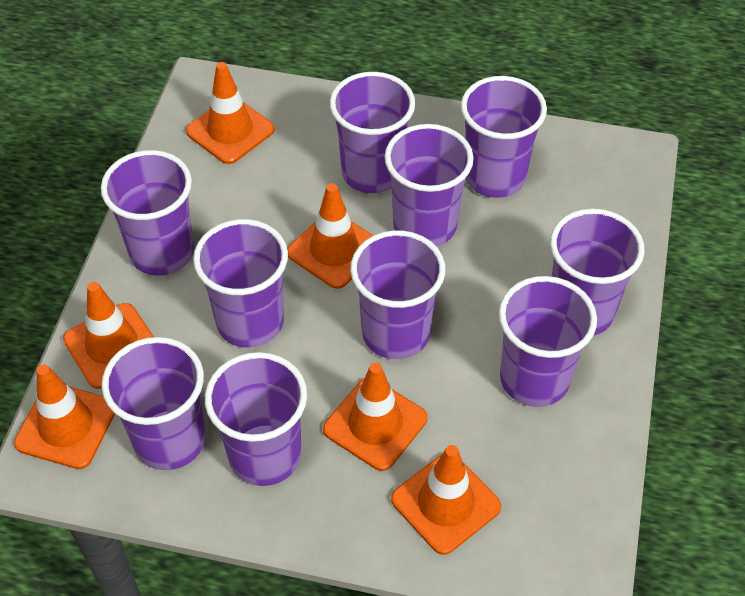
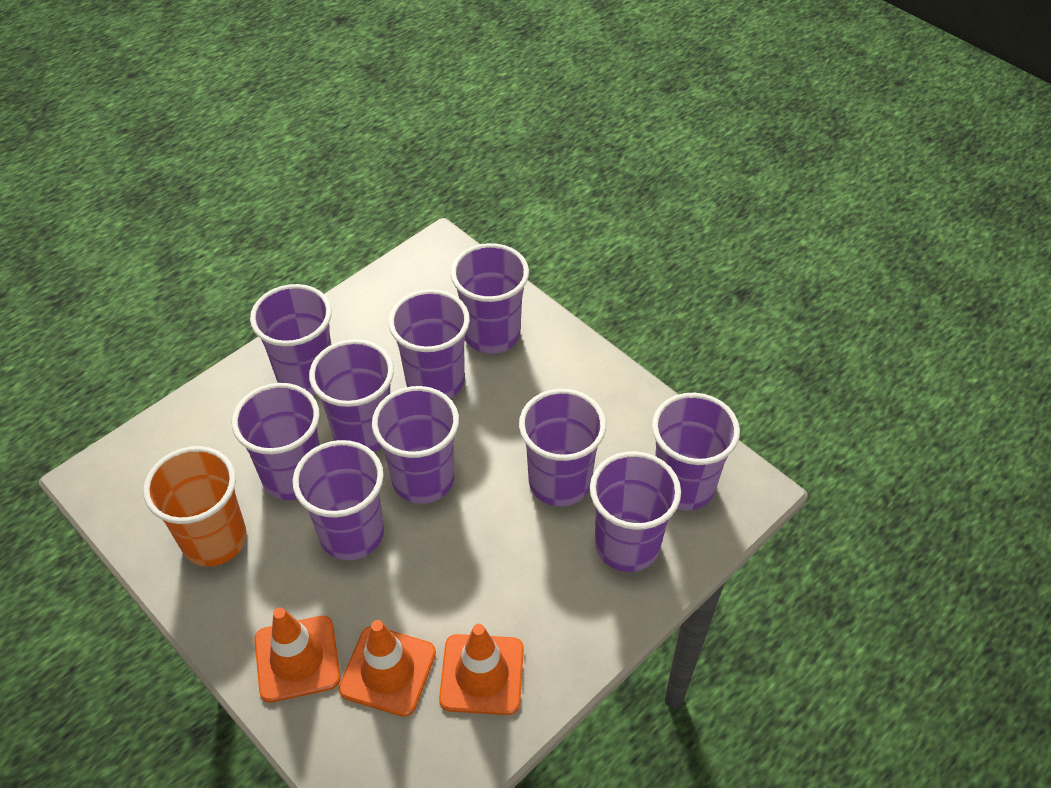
orange cup: 0 -> 1
orange traffic cone: 6 -> 3

